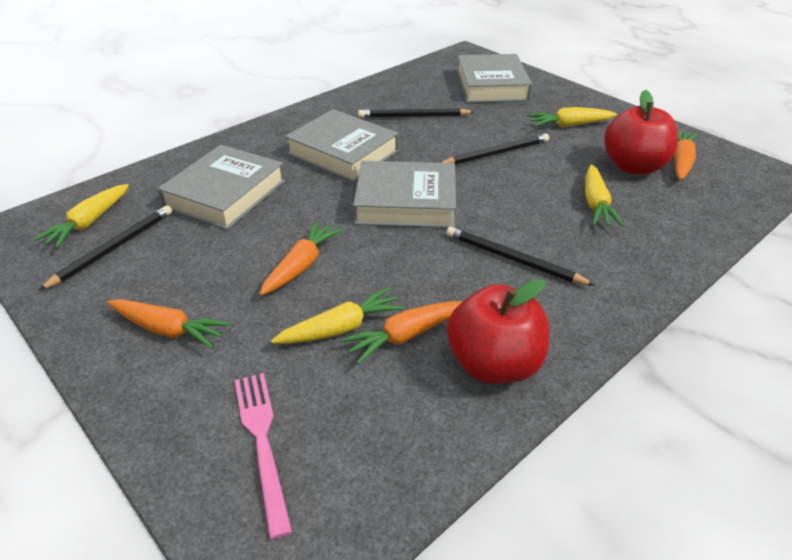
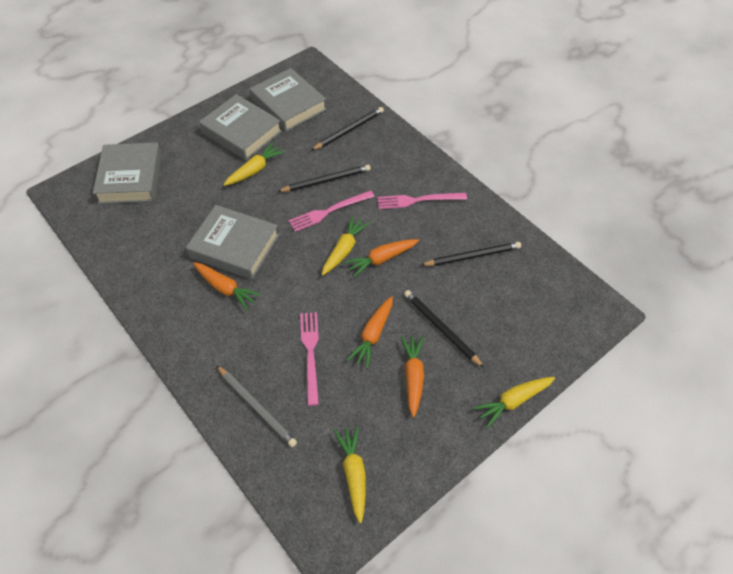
grey pencil: 0 -> 1
pink fork: 1 -> 3
red apple: 2 -> 0

